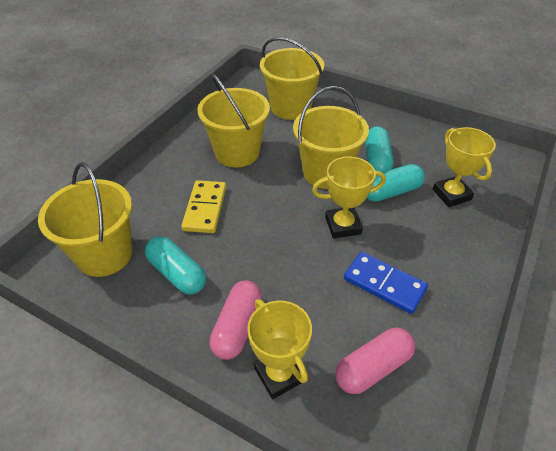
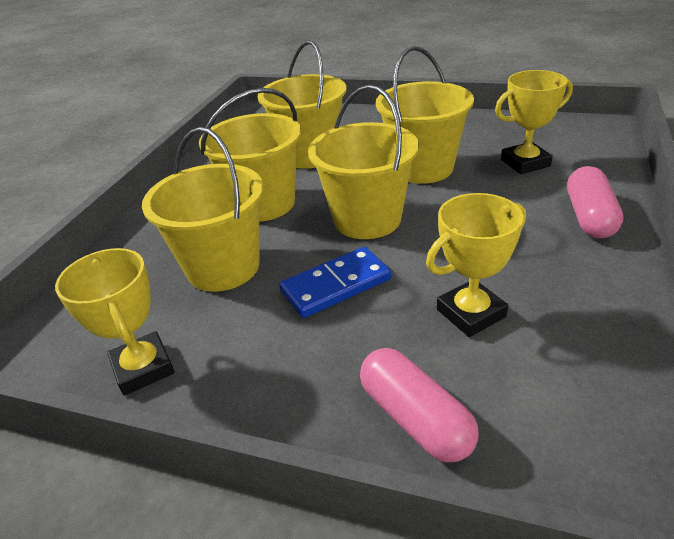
turquoise capsule: 3 -> 0
yellow bucket: 4 -> 5
yellow domino: 1 -> 0

